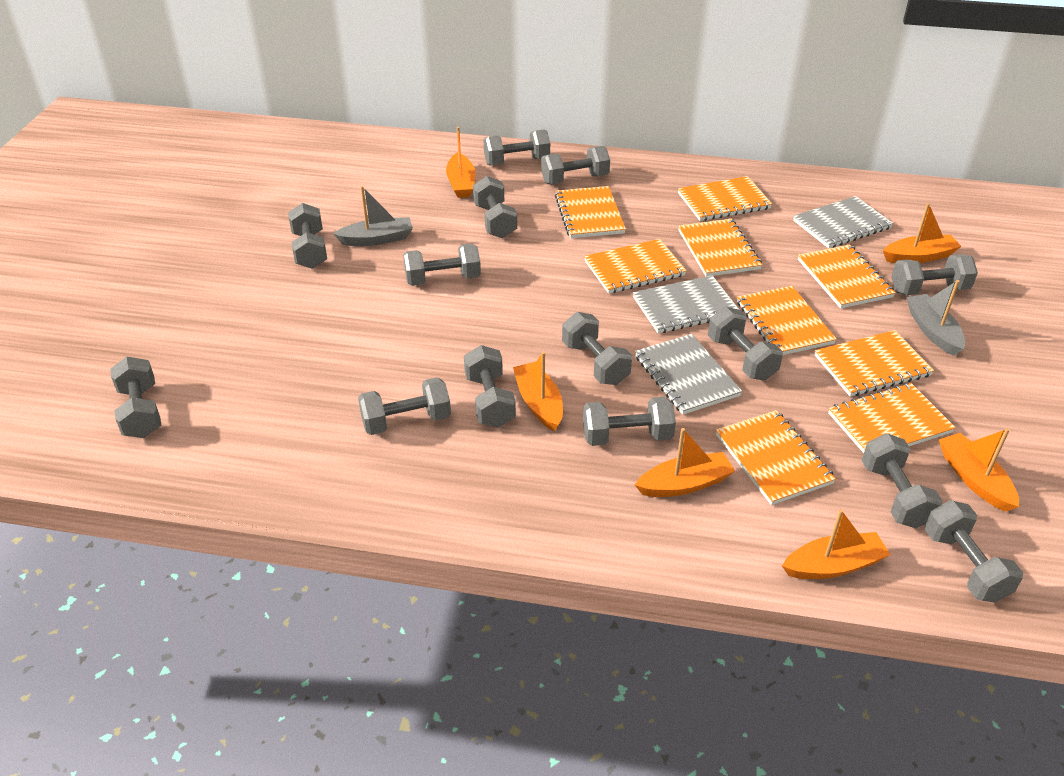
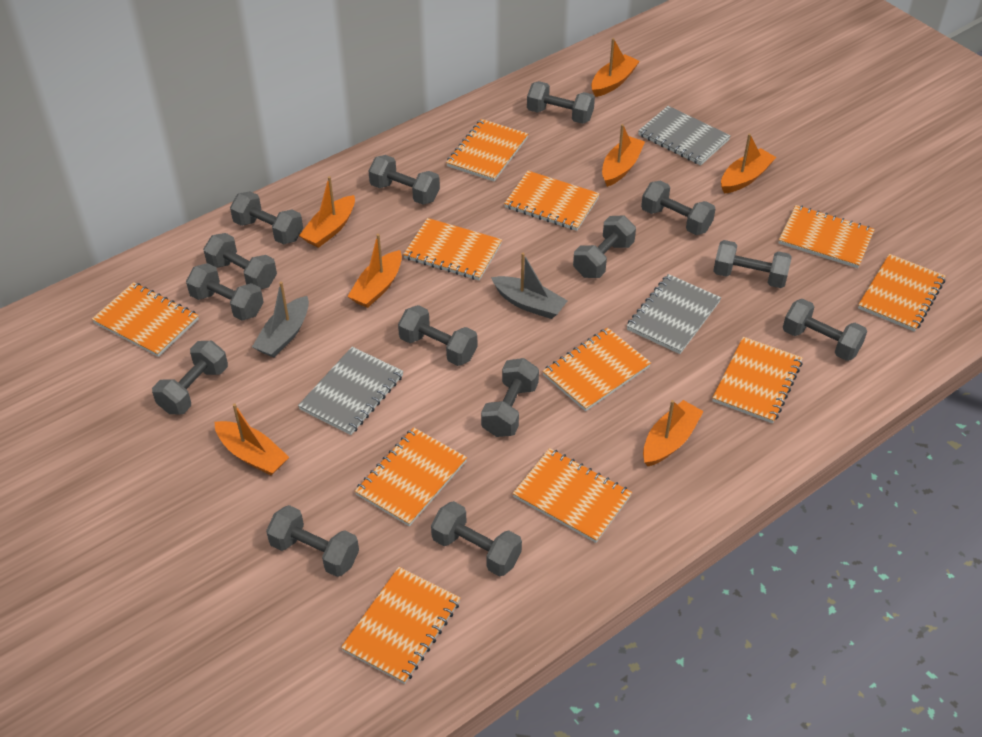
orange boat: 6 -> 7
orange notebook: 9 -> 11

